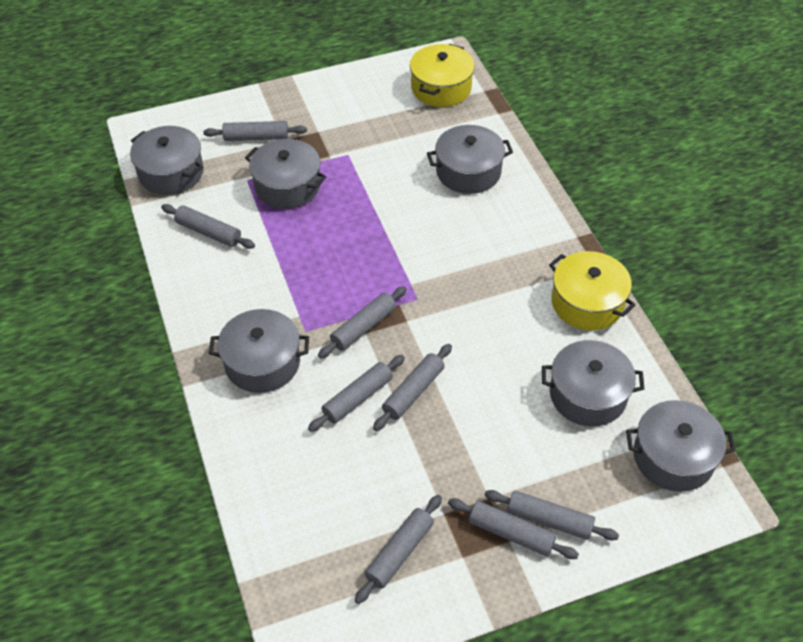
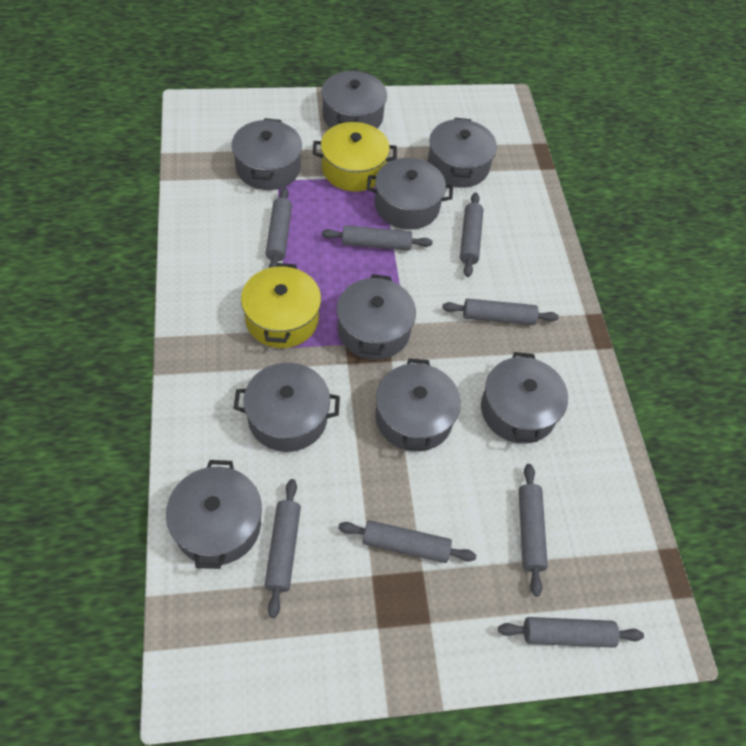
grey pot: 6 -> 9

